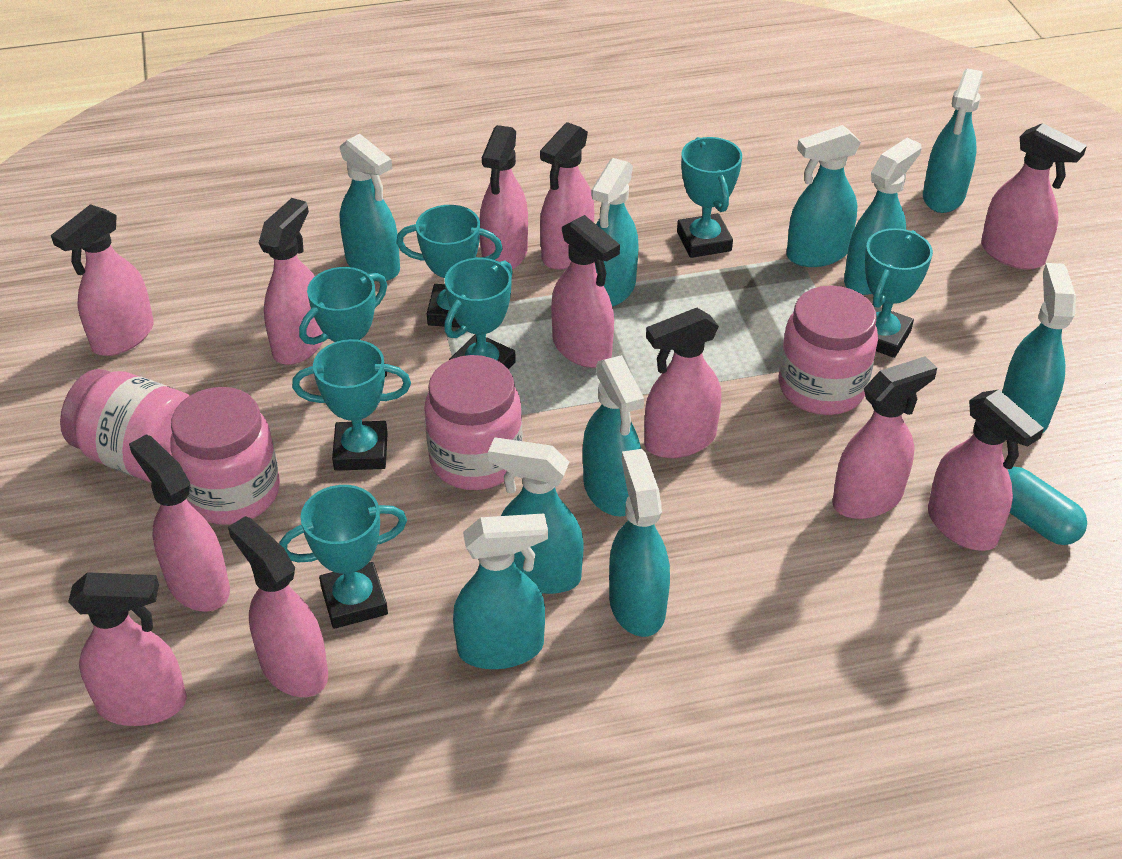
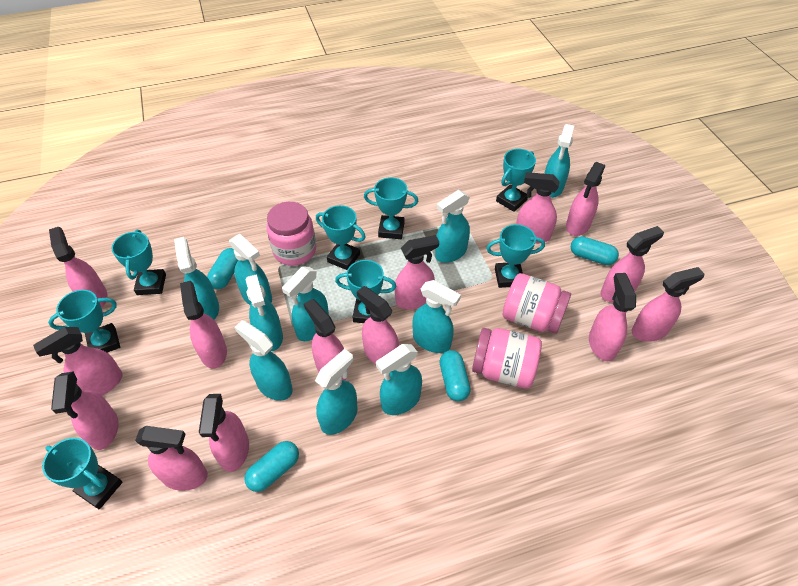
pink jar: 4 -> 3
pink spray bottle: 12 -> 14
turquoise capsule: 1 -> 4
turquoise trophy: 7 -> 8

